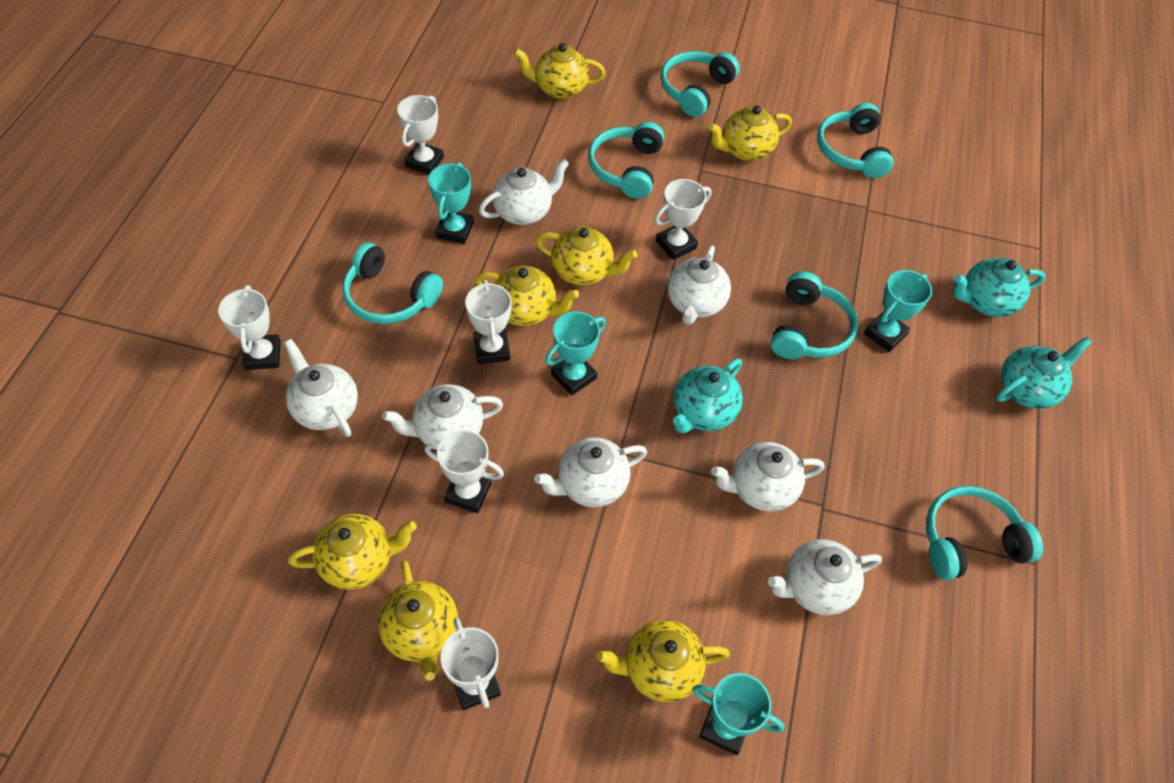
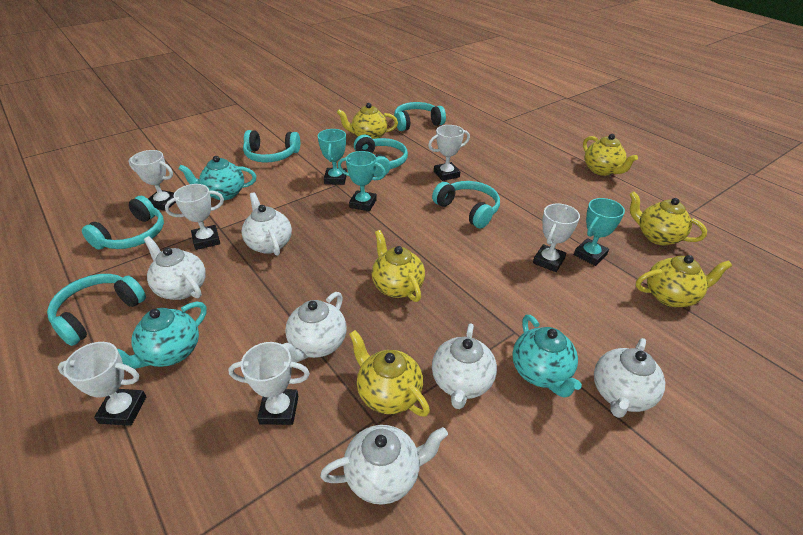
turquoise trophy: 4 -> 3
white teapot: 7 -> 6
yellow teapot: 7 -> 6

